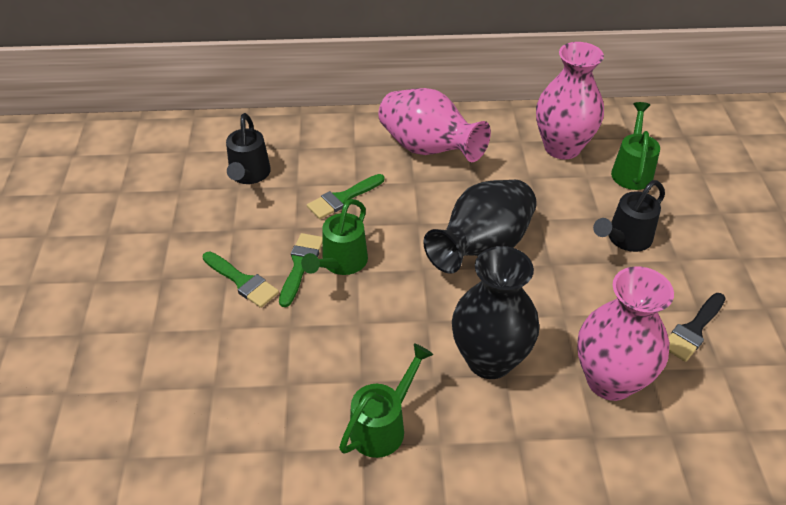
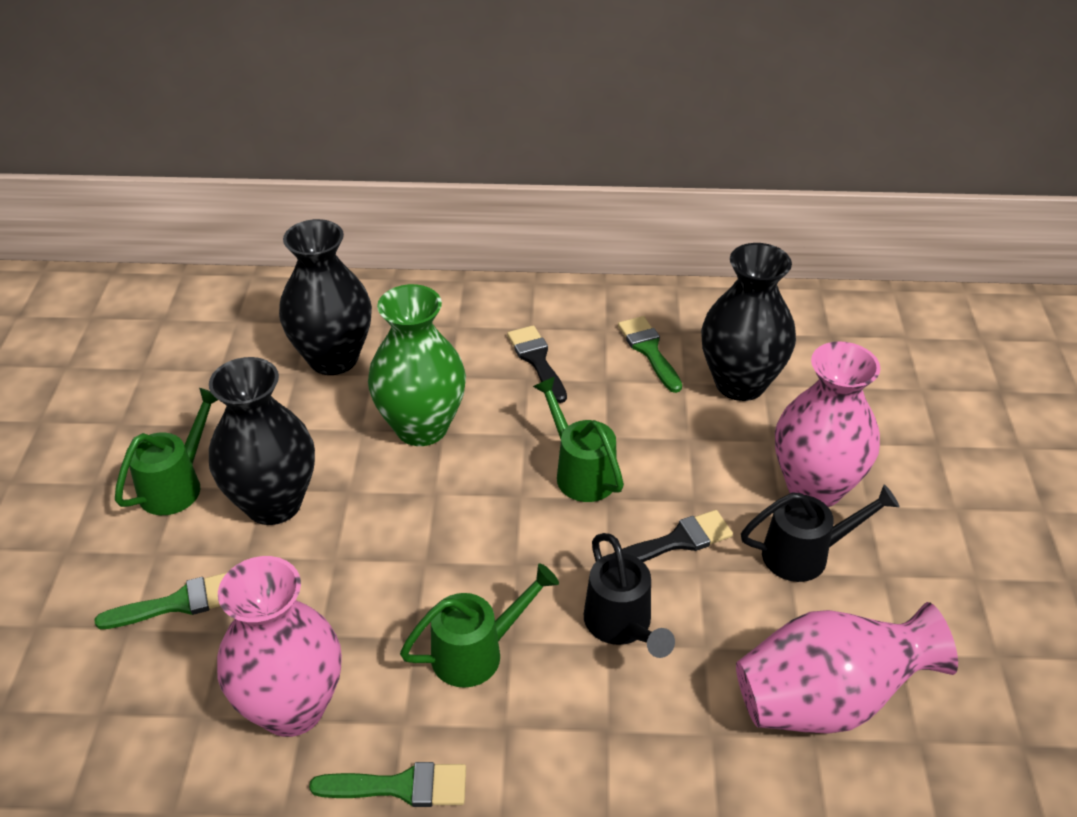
black brush: 1 -> 2
black vase: 2 -> 3
green vase: 0 -> 1

